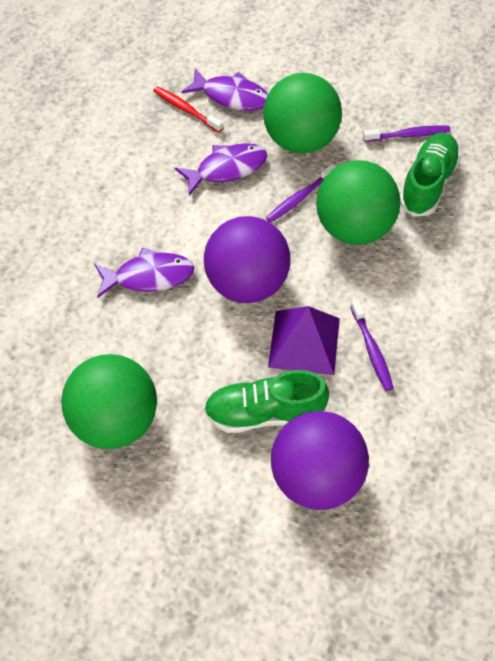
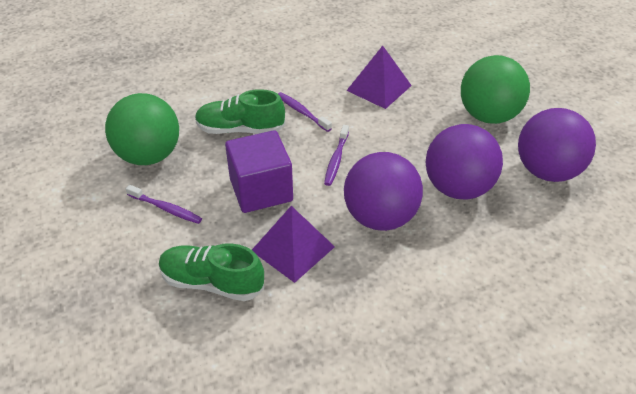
green ball: 3 -> 2
purple ball: 2 -> 3
purple cube: 0 -> 1
purple fish: 3 -> 0
purple pyramid: 1 -> 2
red toothbrush: 1 -> 0

